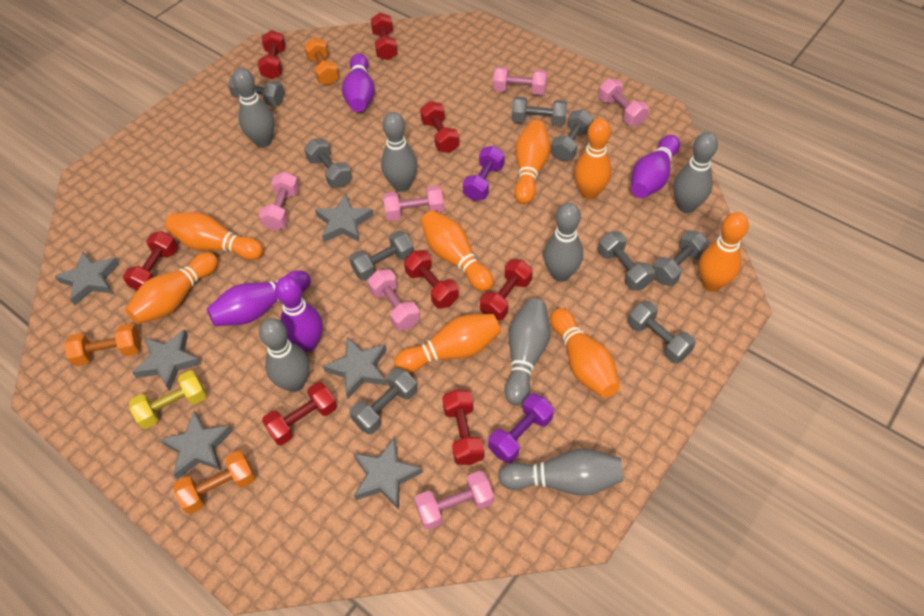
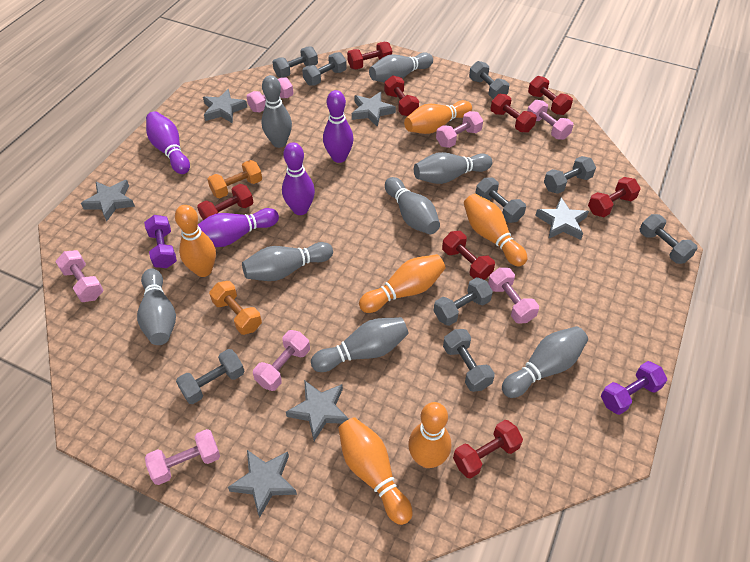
grey bowling pin: 7 -> 8
orange bowling pin: 8 -> 6
orange dumbbell: 3 -> 2
pink dumbbell: 6 -> 7
yellow dumbbell: 1 -> 0

